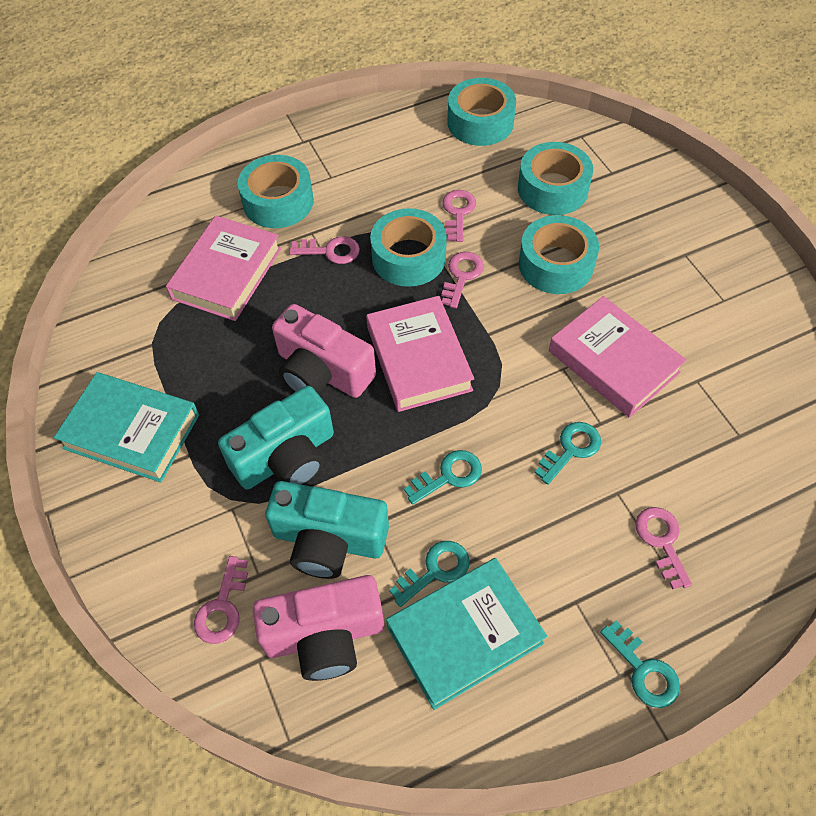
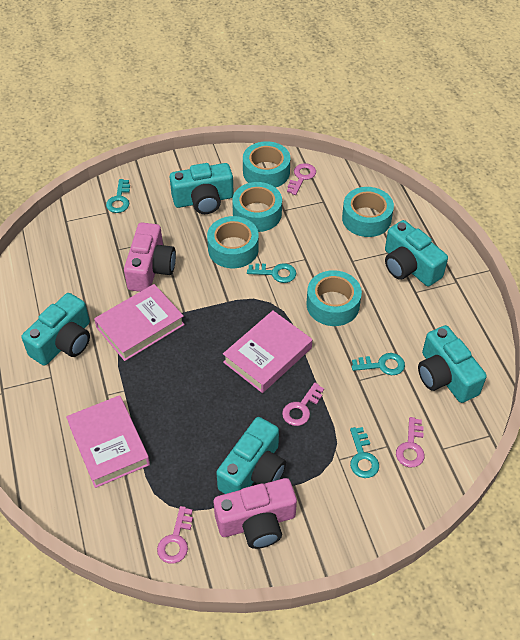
pink key: 5 -> 4
turquoise book: 2 -> 0
turquoise camera: 2 -> 5

